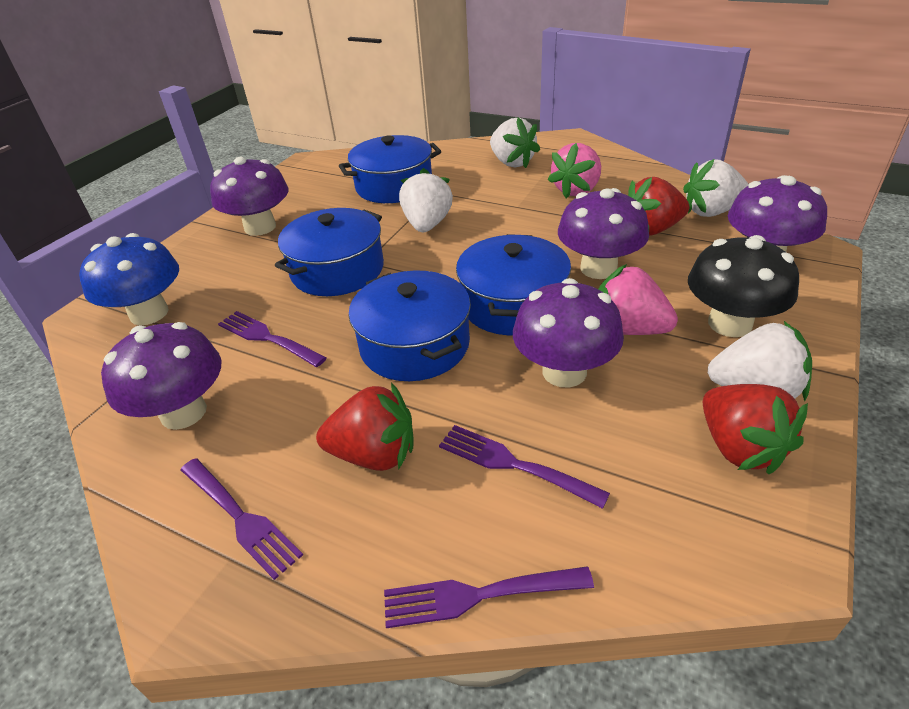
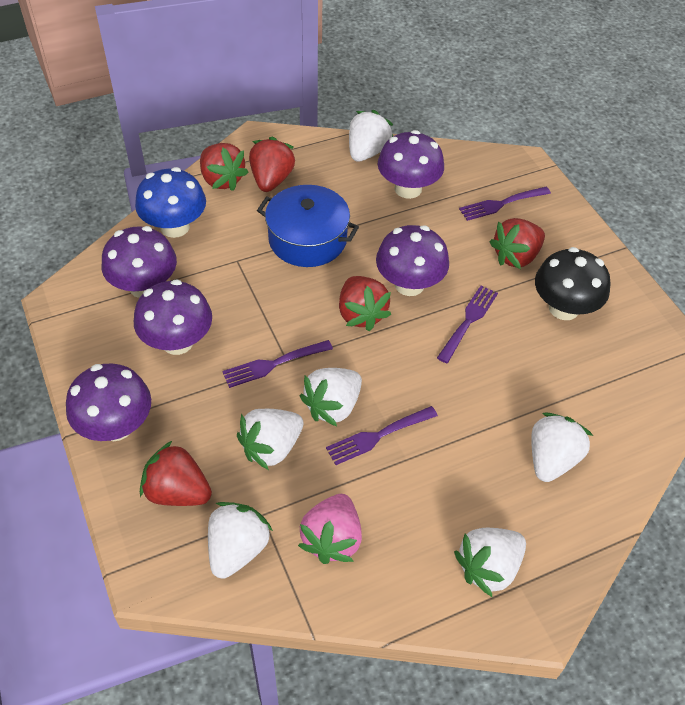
blue pot: 4 -> 1
pink strawberry: 2 -> 1
red strawberry: 3 -> 5
white strawberry: 4 -> 6

